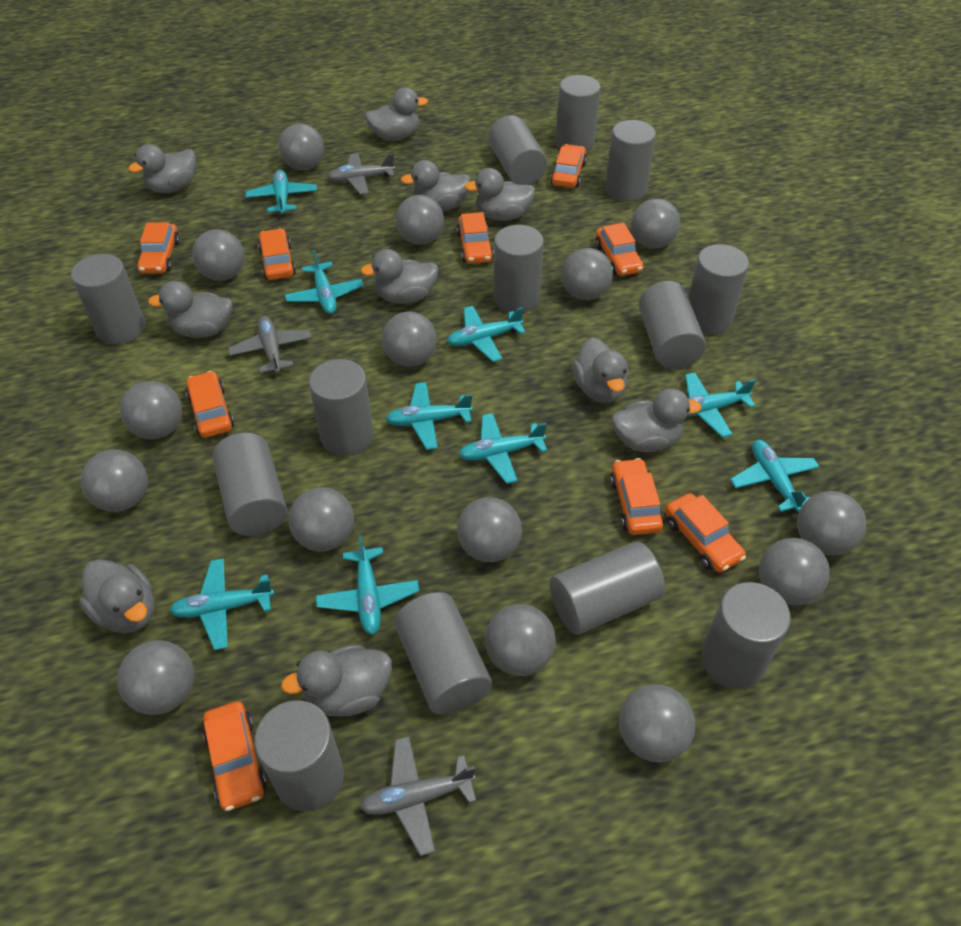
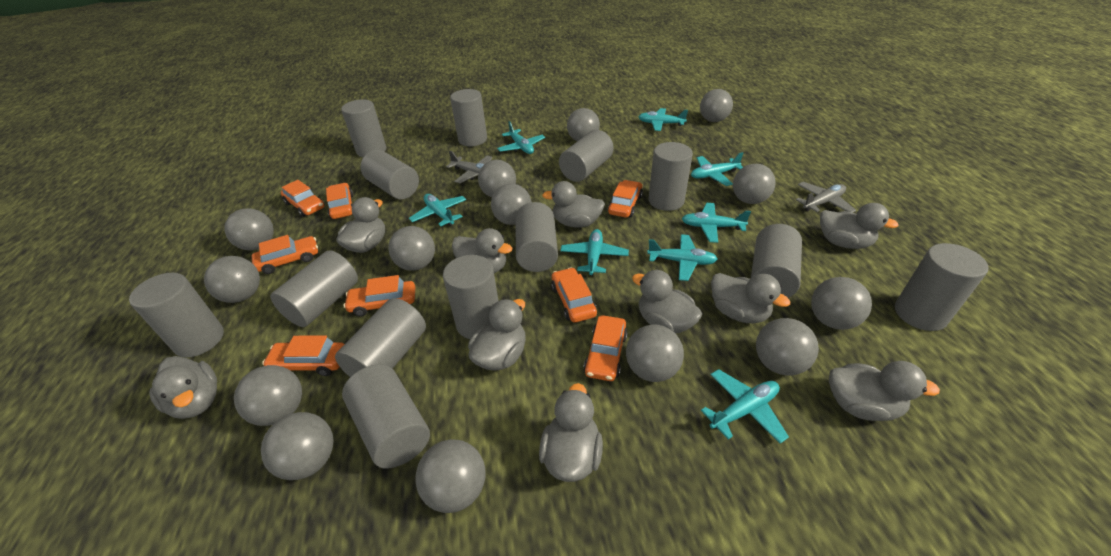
grey ball: 15 -> 14
grey plane: 3 -> 2
orange car: 9 -> 8
turquoise plane: 9 -> 8

